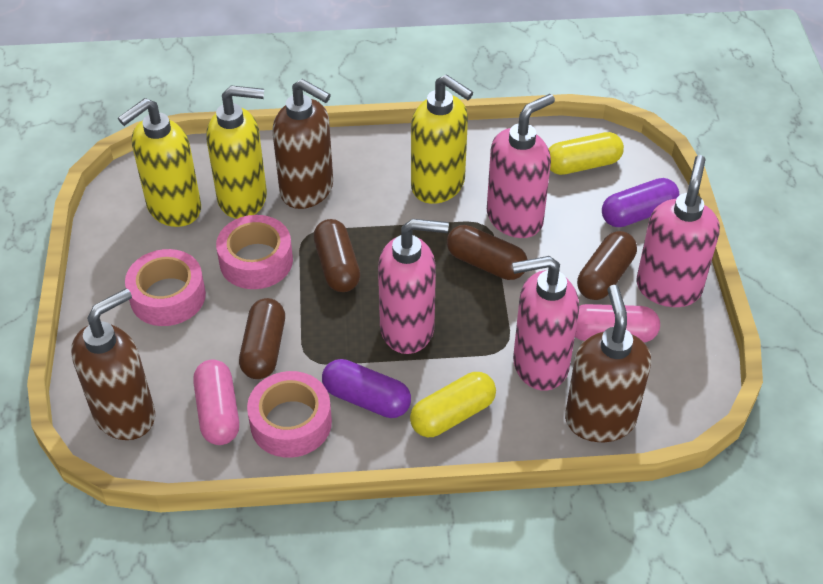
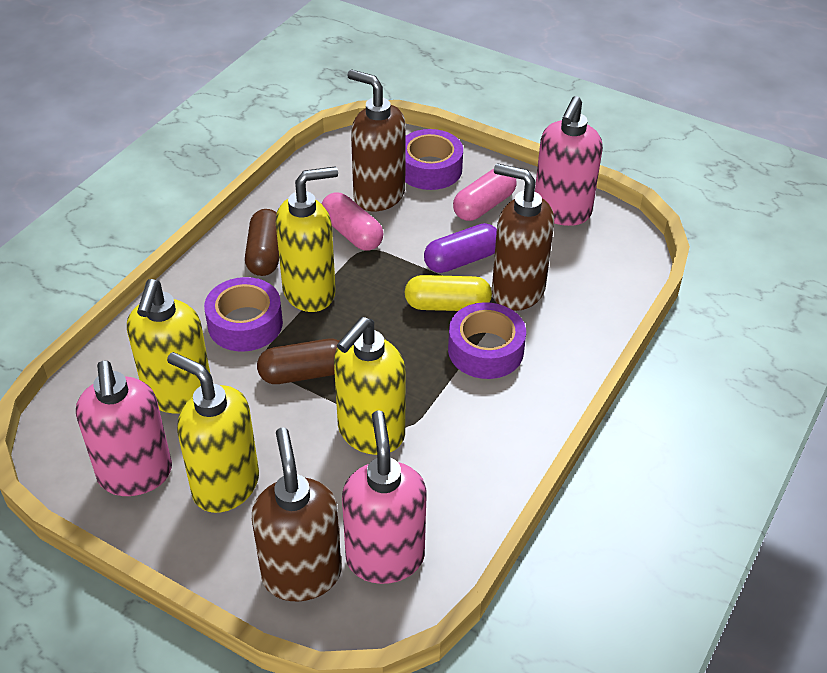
brown capsule: 4 -> 2
pink soap dispenser: 4 -> 3
pink tape: 3 -> 0
purple capsule: 2 -> 1
purple tape: 0 -> 3
yellow capsule: 2 -> 1
yellow soap dispenser: 3 -> 4

